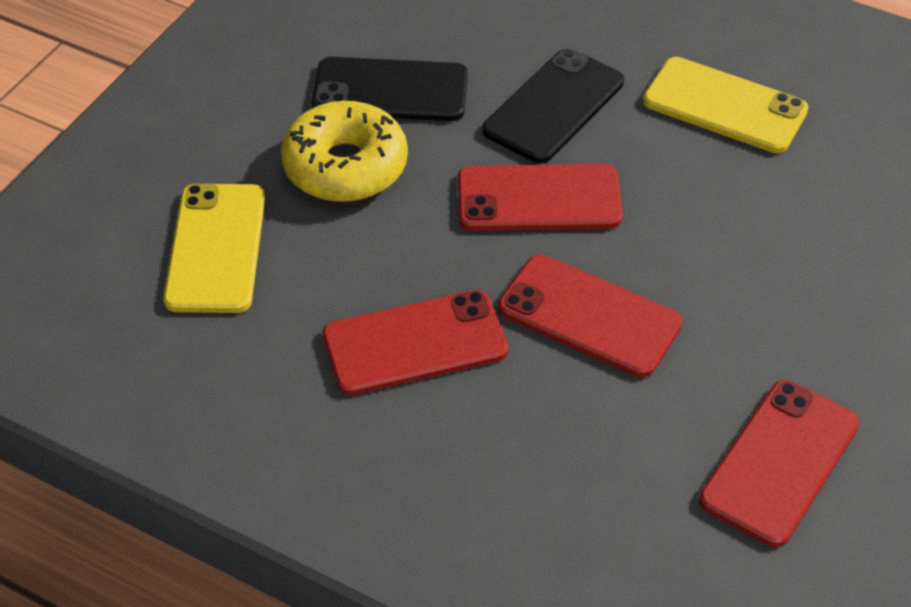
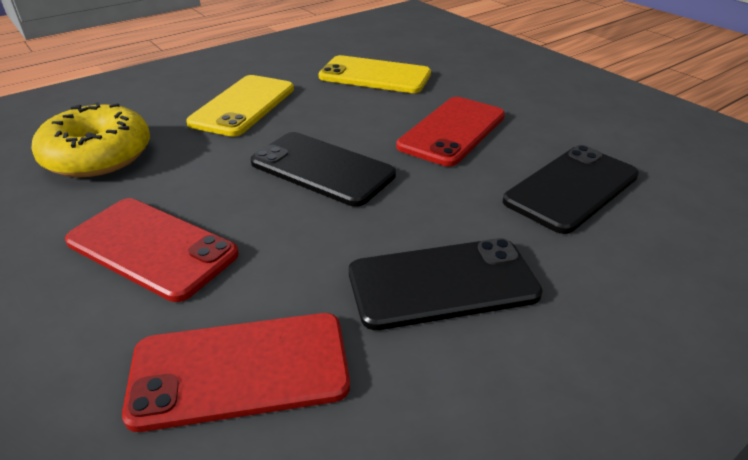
black phone: 2 -> 3
red phone: 4 -> 3

